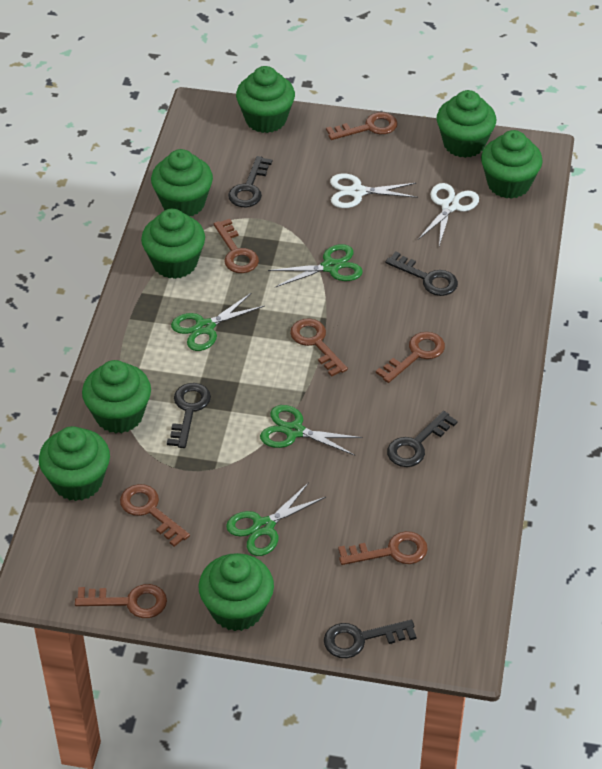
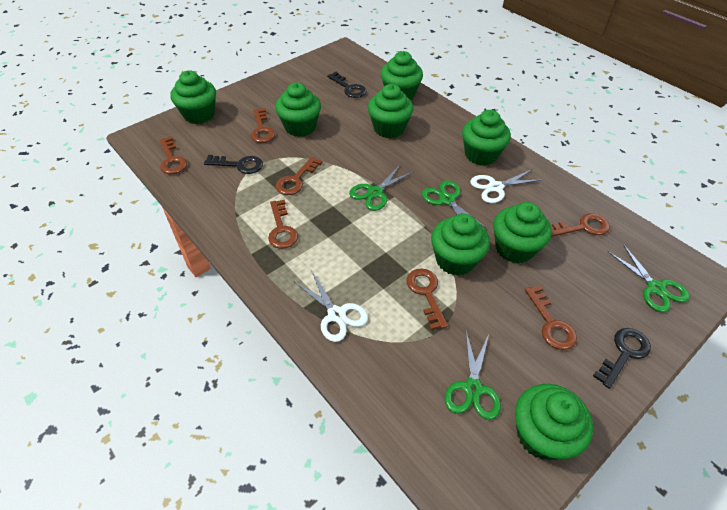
black key: 5 -> 3

